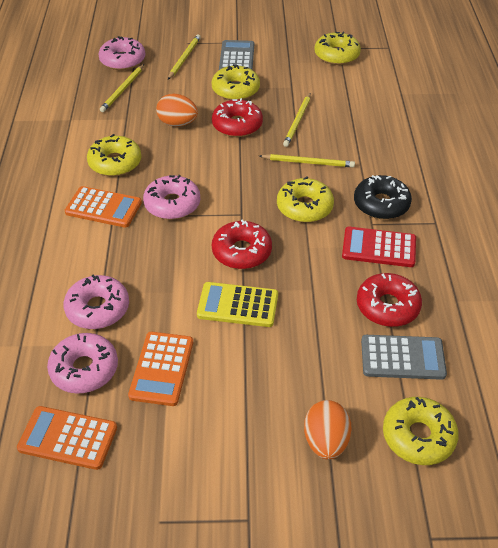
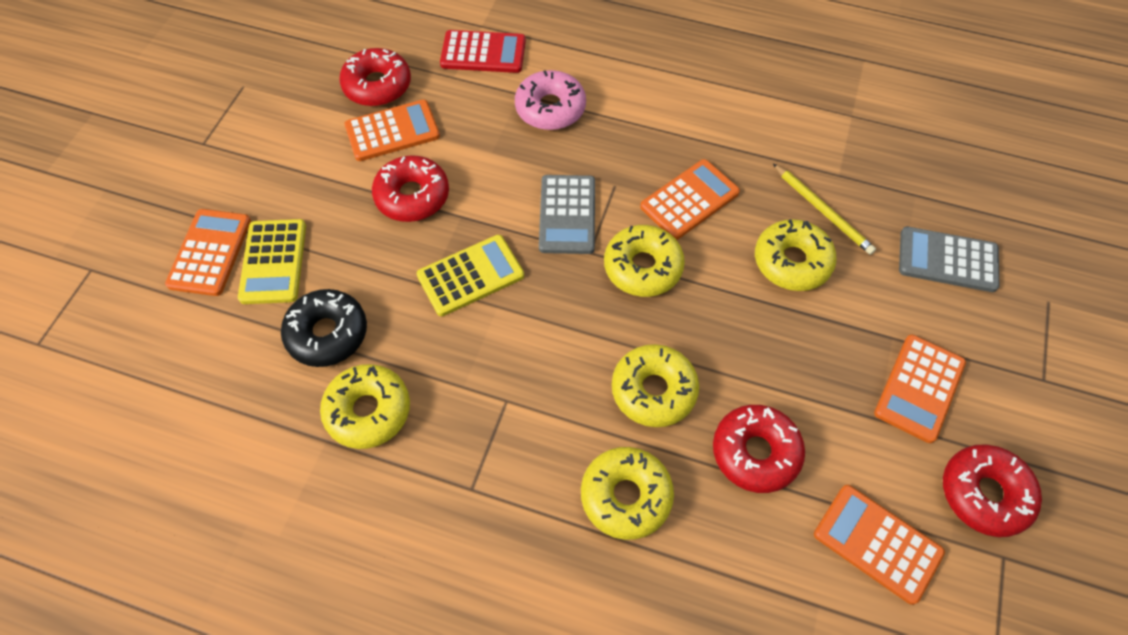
orange calculator: 3 -> 5
orange egg: 2 -> 0
pink donut: 4 -> 1
red donut: 3 -> 4
yellow calculator: 1 -> 2
yellow pencil: 4 -> 1

